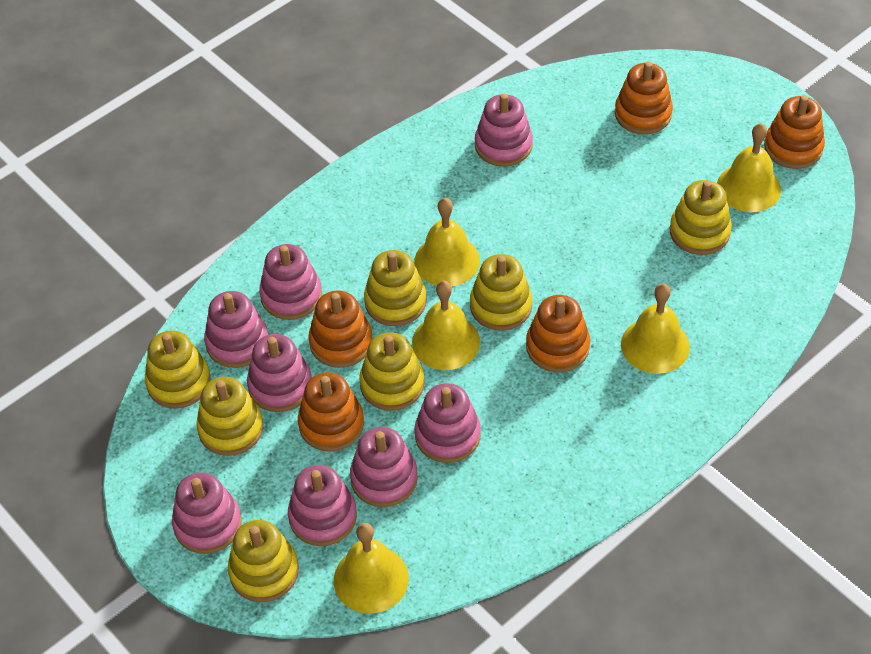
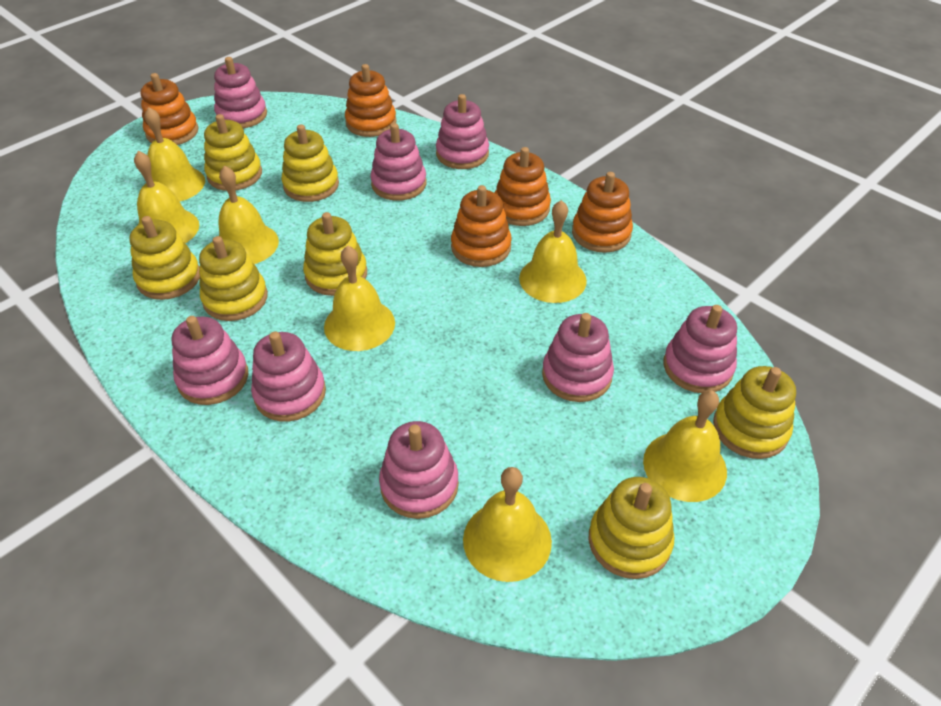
yellow bell: 5 -> 7

